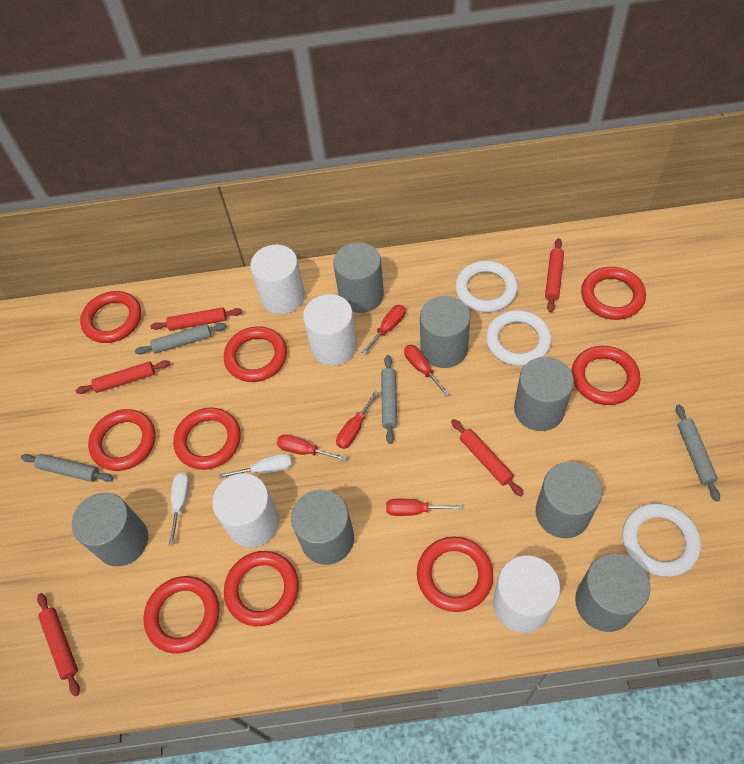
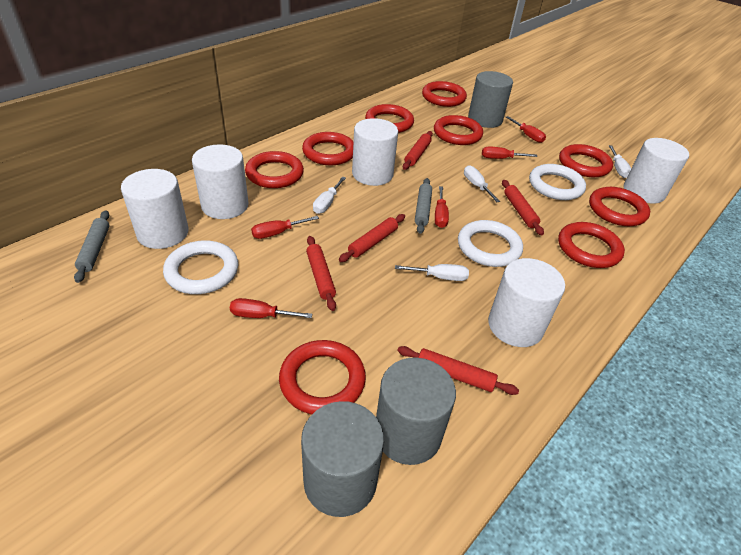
grey cylinder: 7 -> 3
grey rolling pin: 4 -> 2
white cylinder: 4 -> 5
white screwdriver: 2 -> 4

